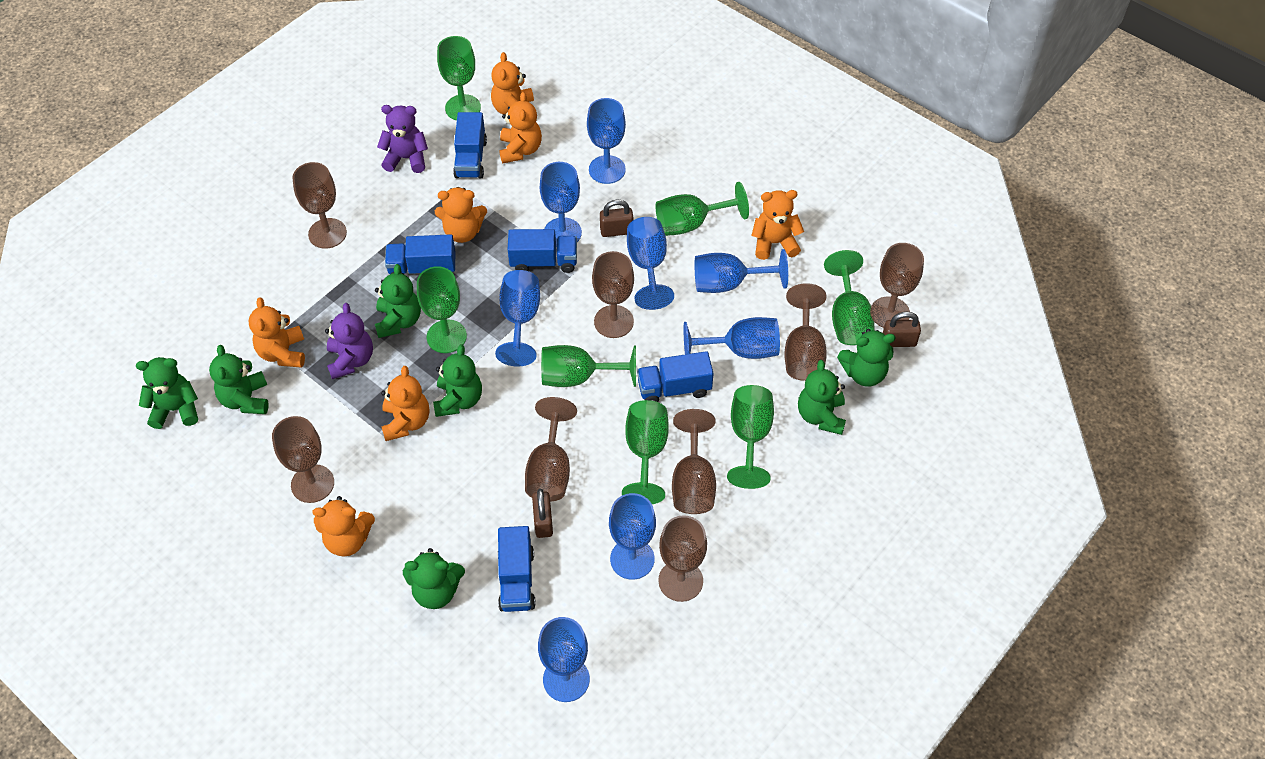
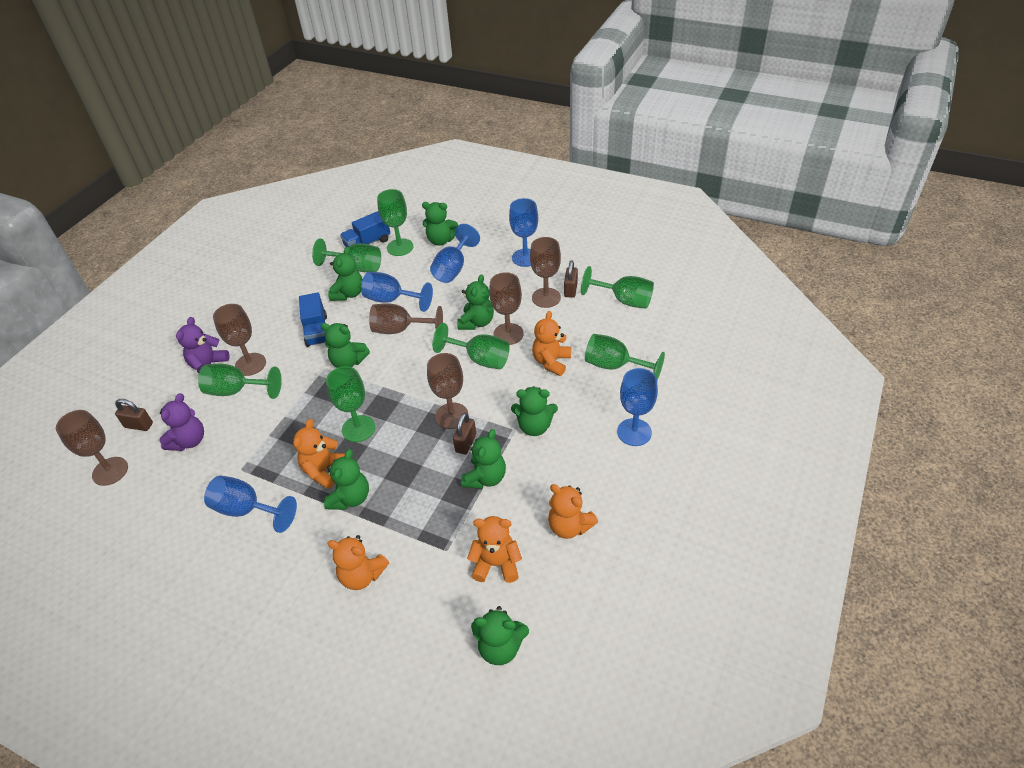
blue goblet: 8 -> 5
blue truck: 5 -> 2
brown goblet: 8 -> 6
green teddy bear: 7 -> 8
orange teddy bear: 7 -> 5

